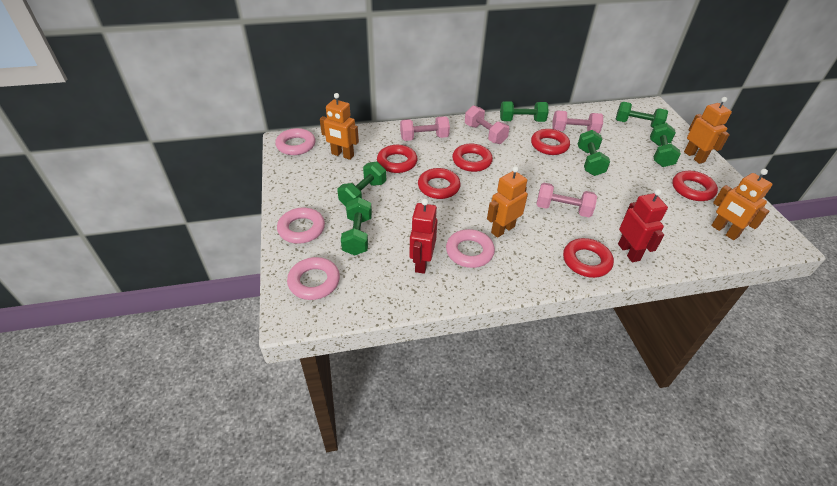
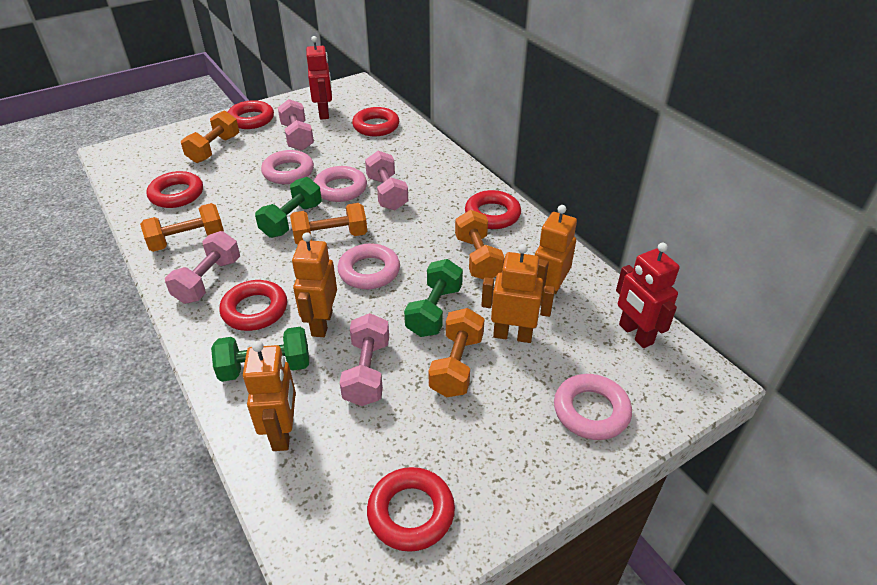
green dumbbell: 6 -> 3
orange dumbbell: 0 -> 5

